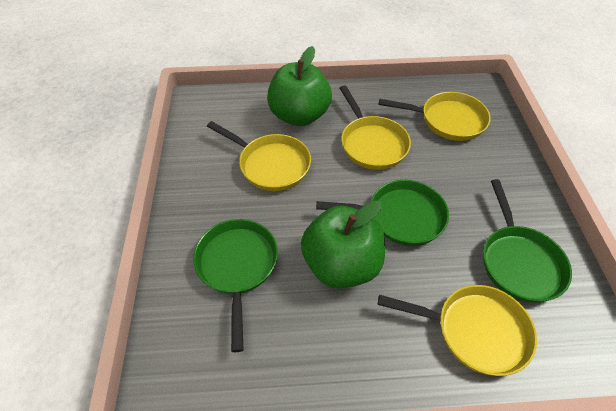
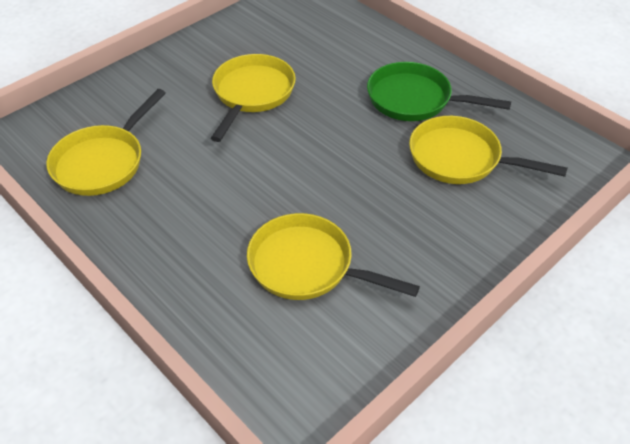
green apple: 2 -> 0
green pan: 3 -> 1

